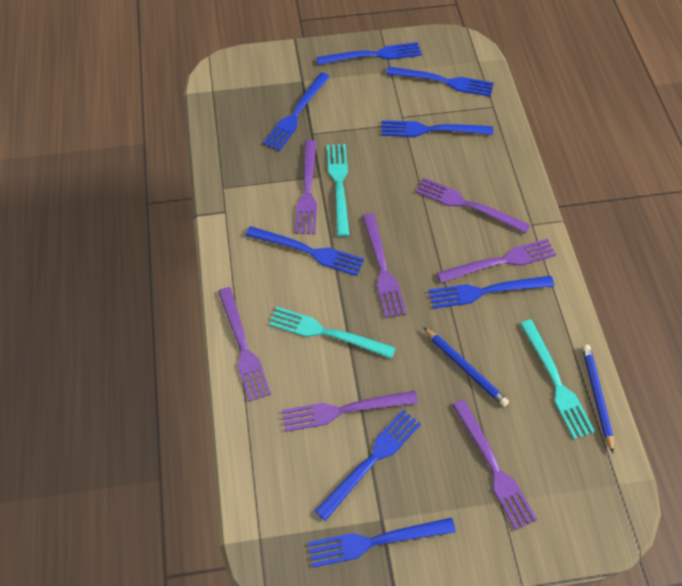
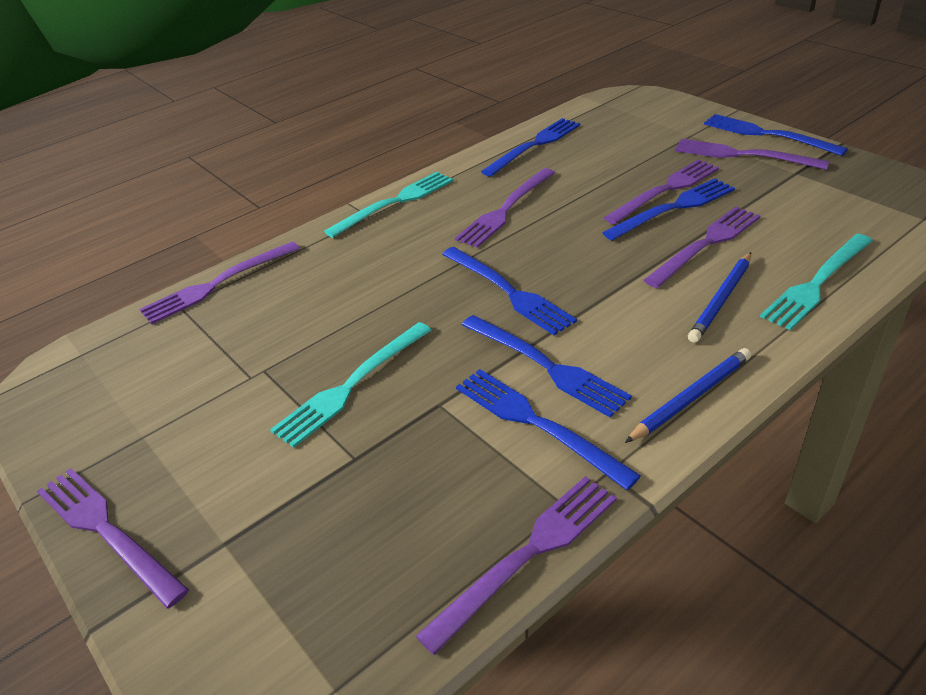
blue fork: 8 -> 6

